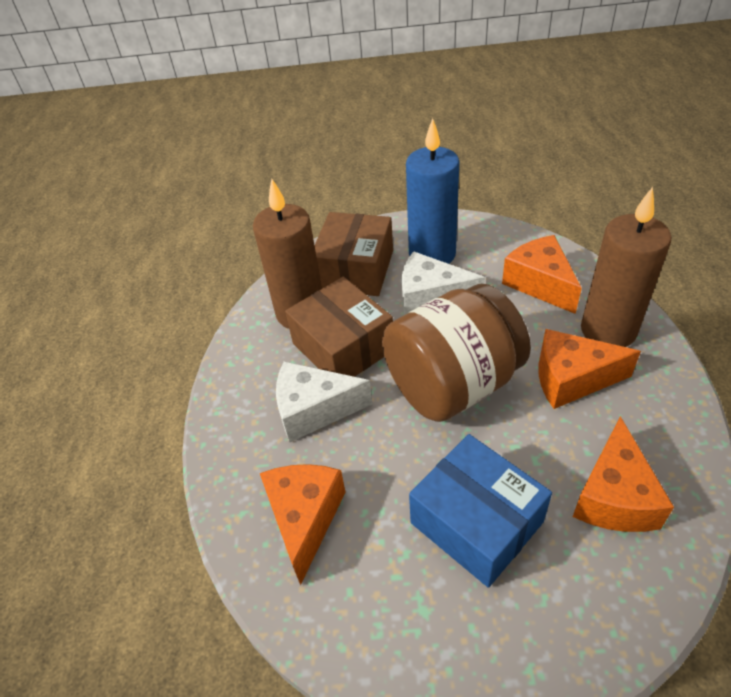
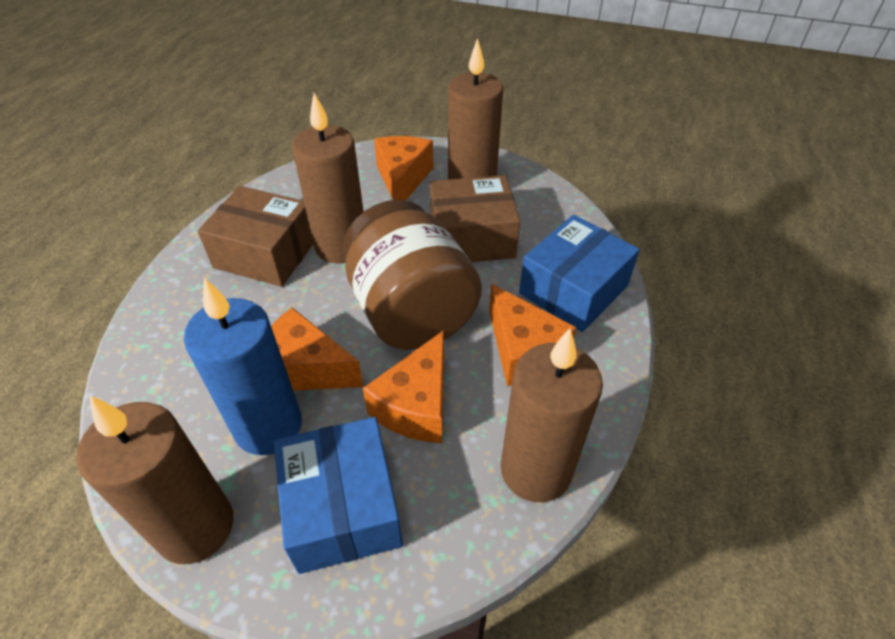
blue box: 1 -> 2
brown candle: 2 -> 4
white cheese: 2 -> 0

